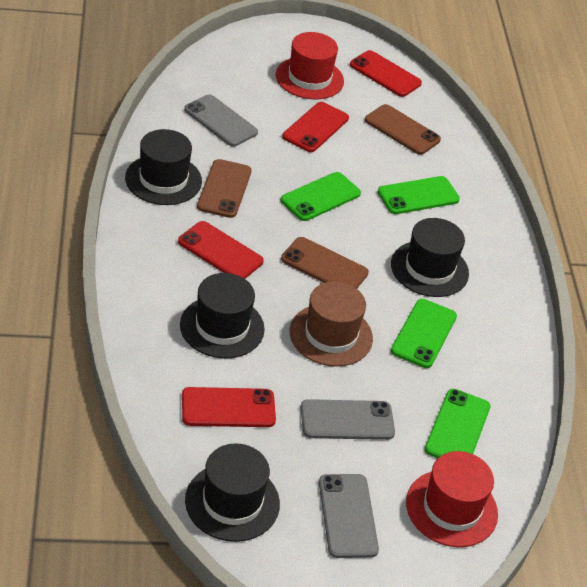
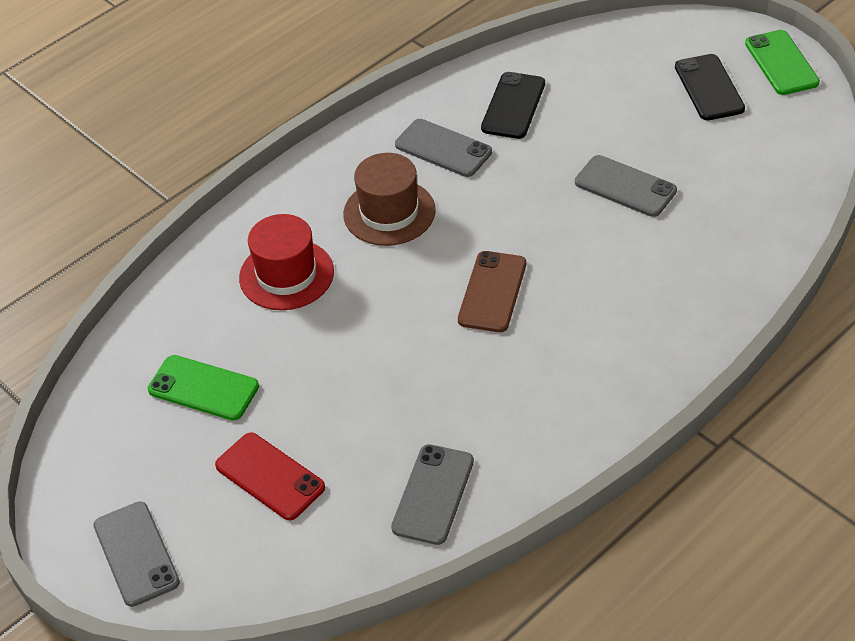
black hat: 4 -> 0
black phone: 0 -> 2
brown phone: 3 -> 1
green phone: 4 -> 2
grey phone: 3 -> 4
red hat: 2 -> 1
red phone: 4 -> 1

